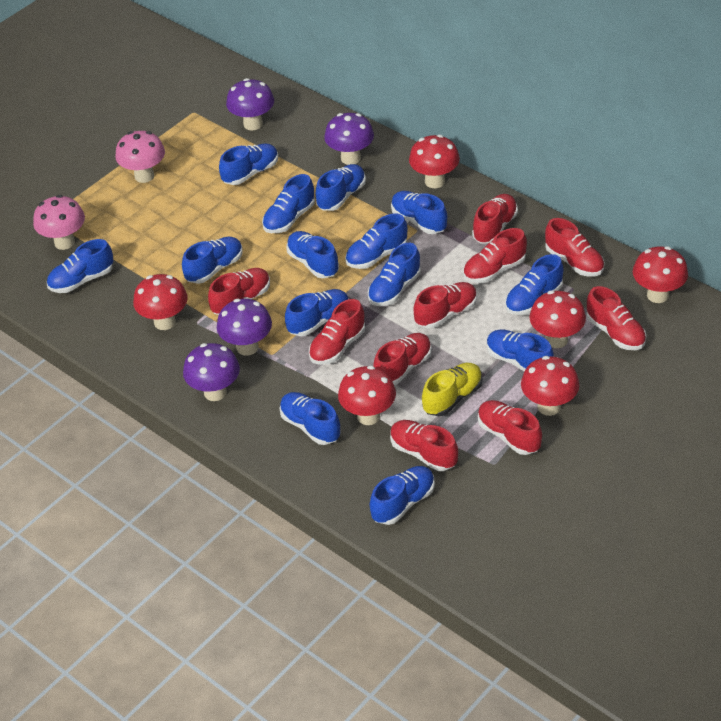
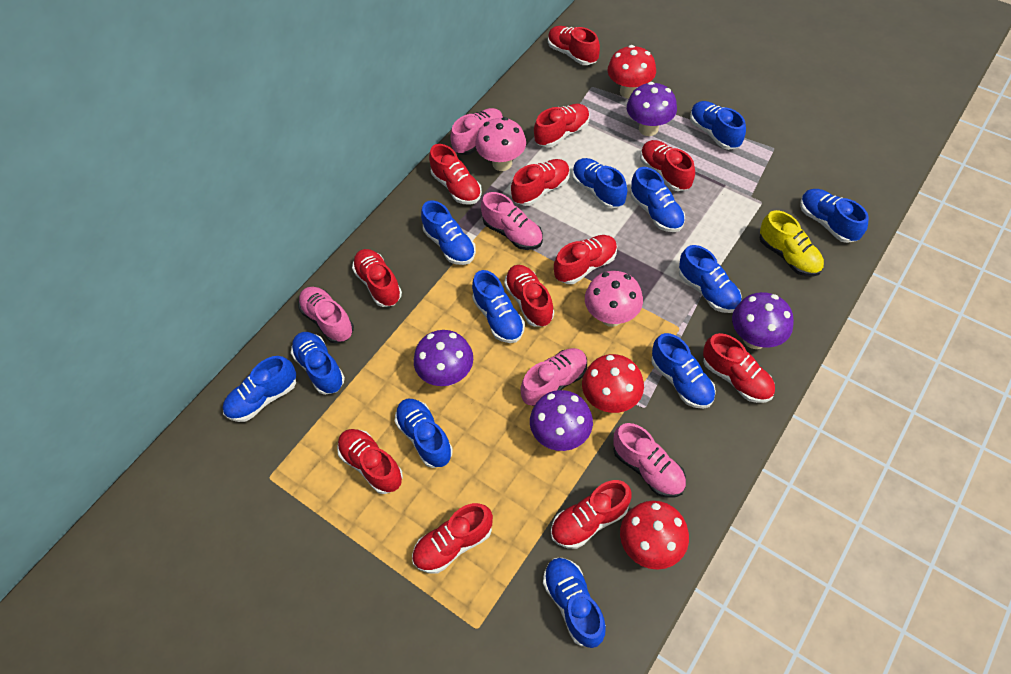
blue shoe: 14 -> 12
pink shoe: 0 -> 5
red mushroom: 6 -> 3
red shoe: 10 -> 12

